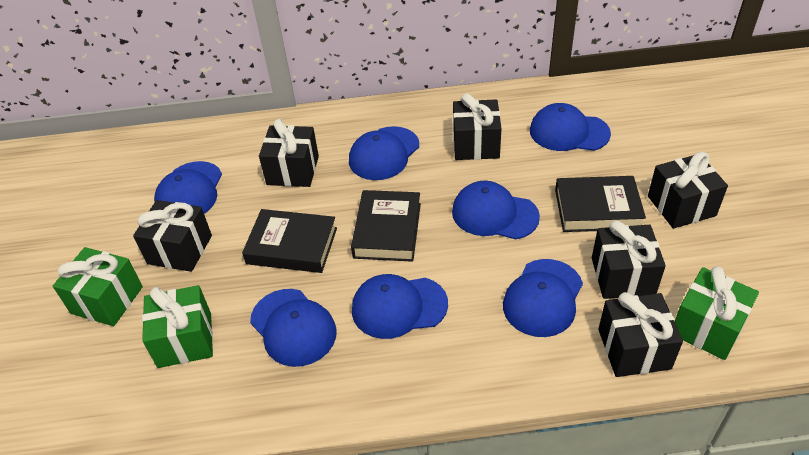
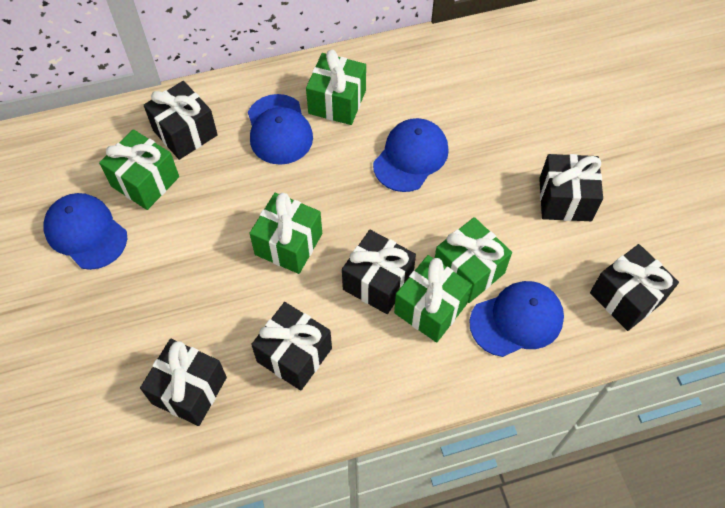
black book: 3 -> 0
blue cap: 7 -> 4
green gift: 3 -> 5

